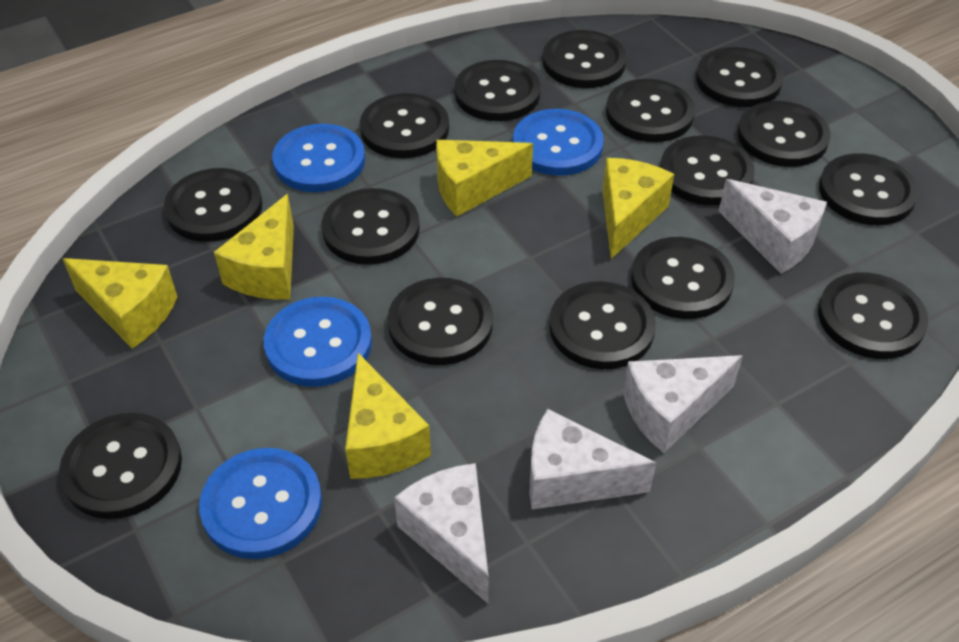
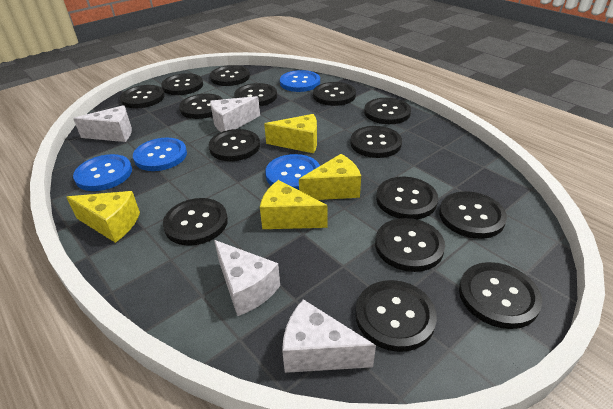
yellow cheese: 5 -> 4

